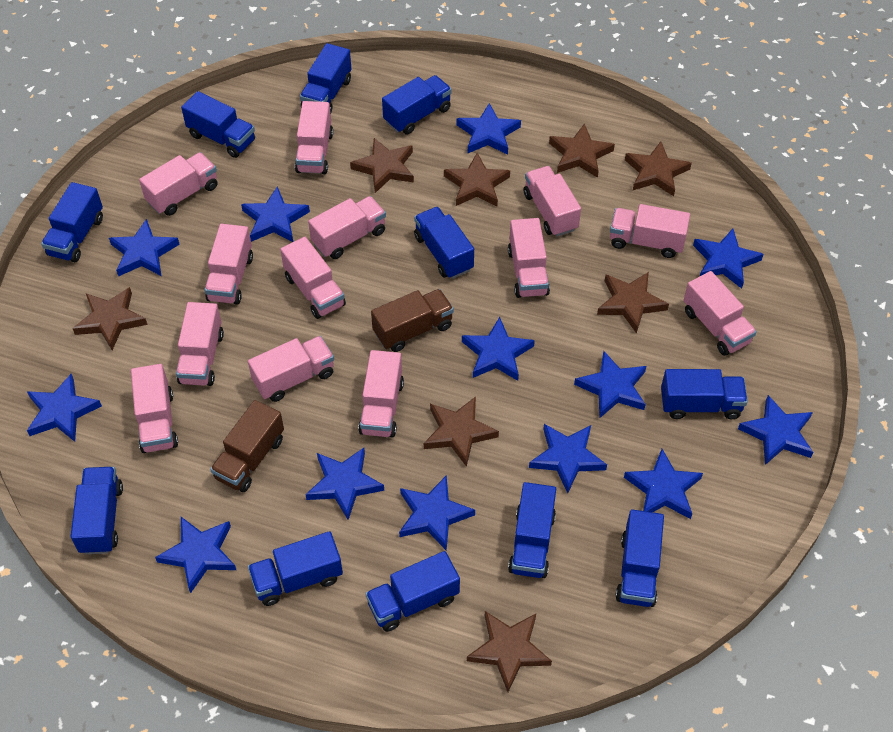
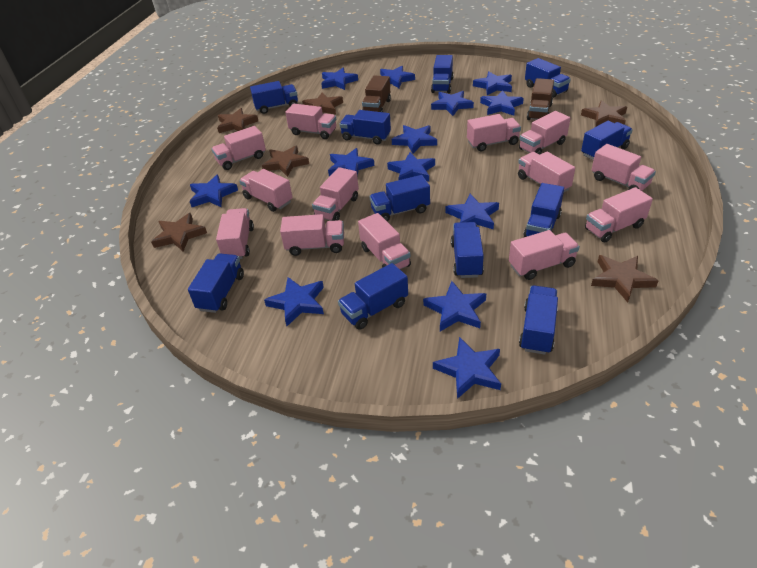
brown star: 8 -> 6

